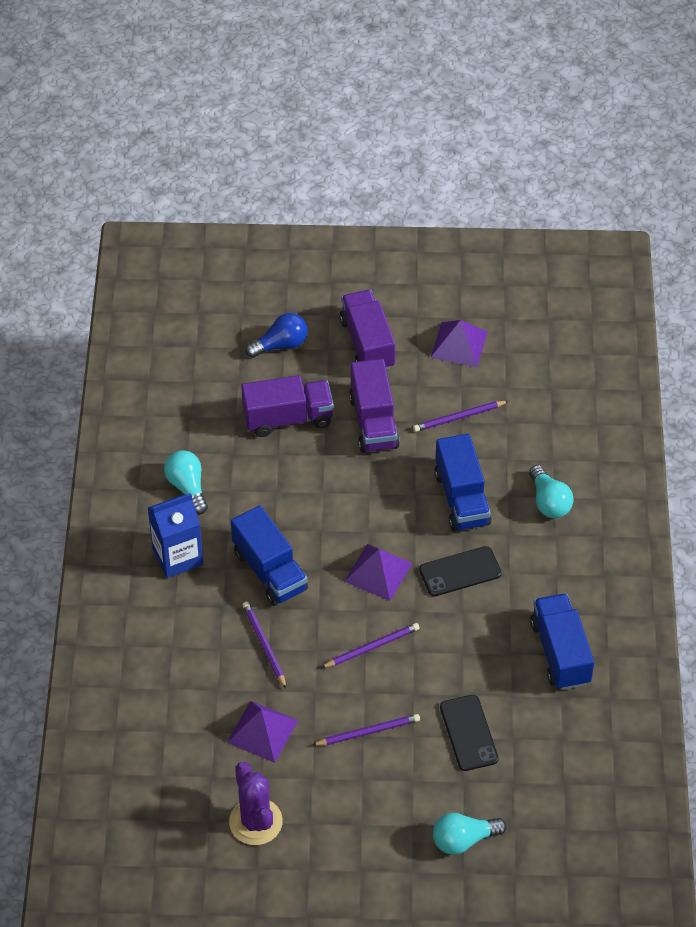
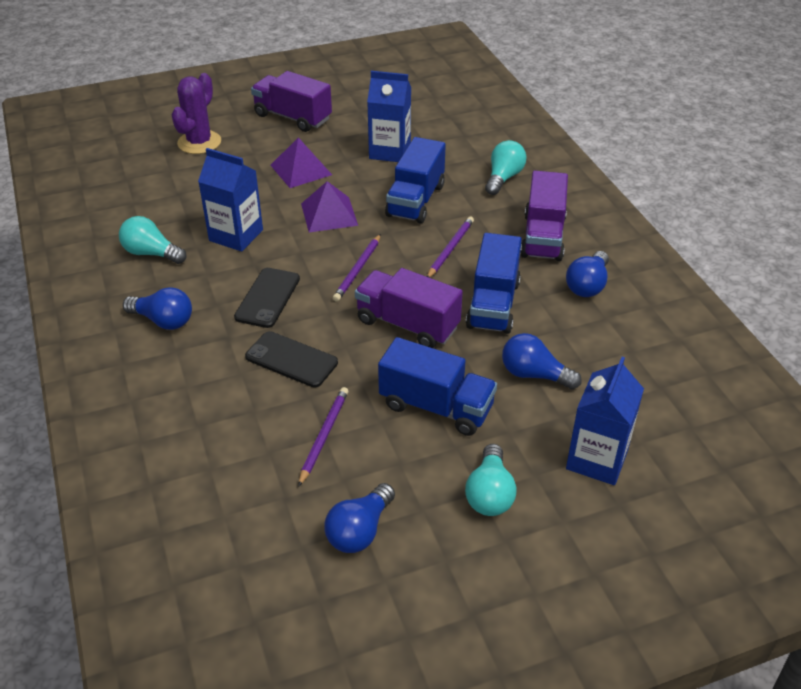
blue carton: 1 -> 3
blue light bulb: 1 -> 4
purple pencil: 4 -> 3
purple pyramid: 3 -> 2

